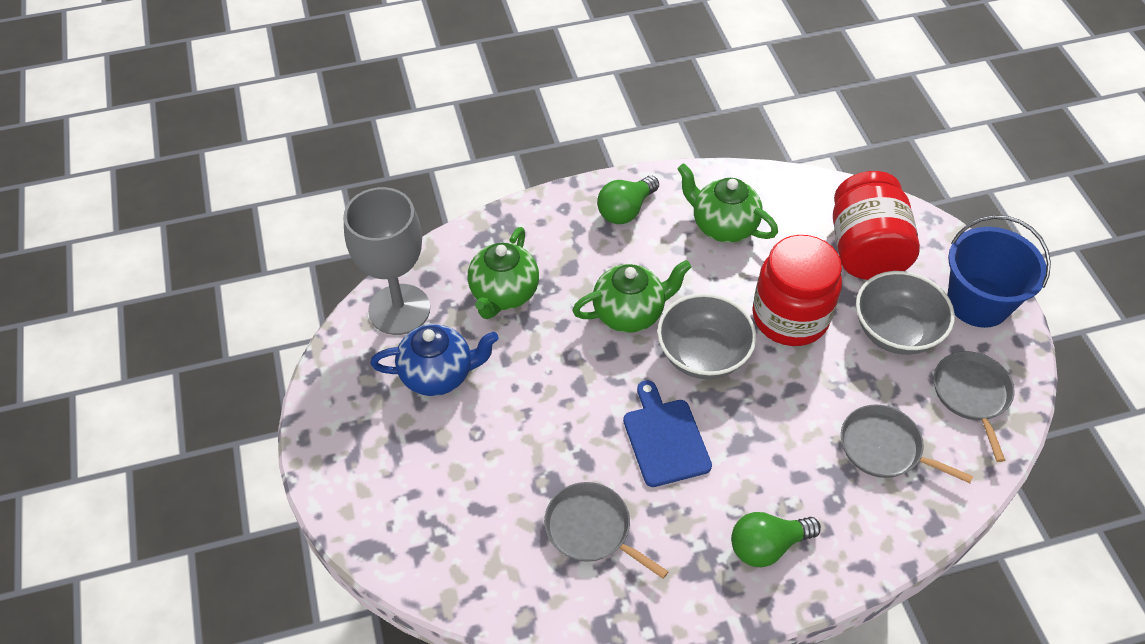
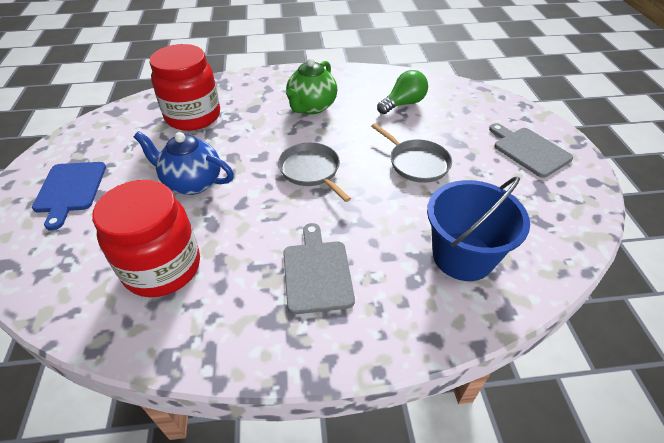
green light bulb: 2 -> 1
green teapot: 3 -> 1
grey bowl: 2 -> 0
grey cutting board: 0 -> 2
grey goblet: 1 -> 0
grey pan: 3 -> 2

